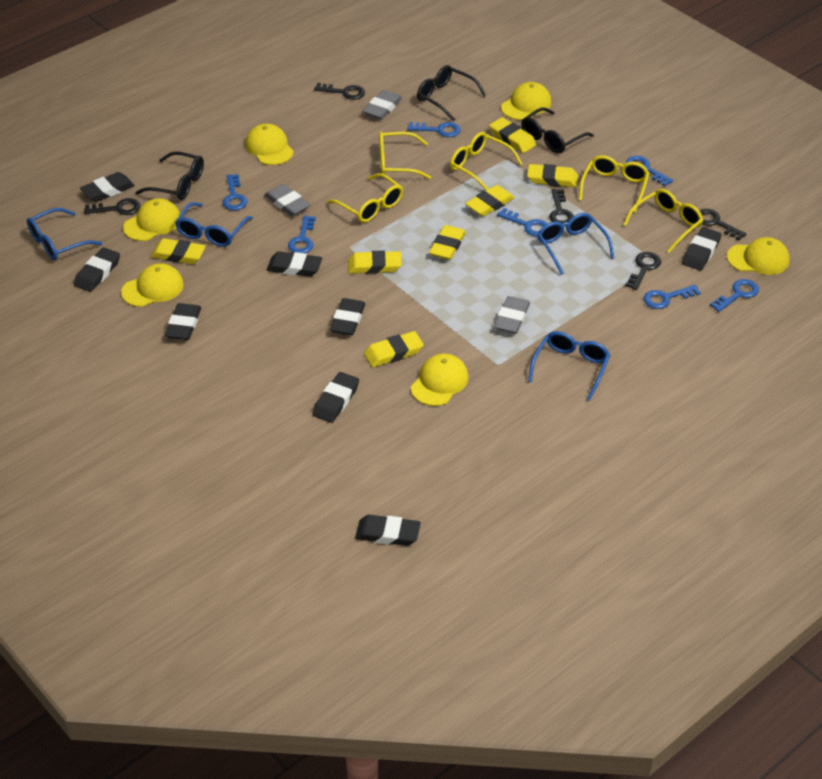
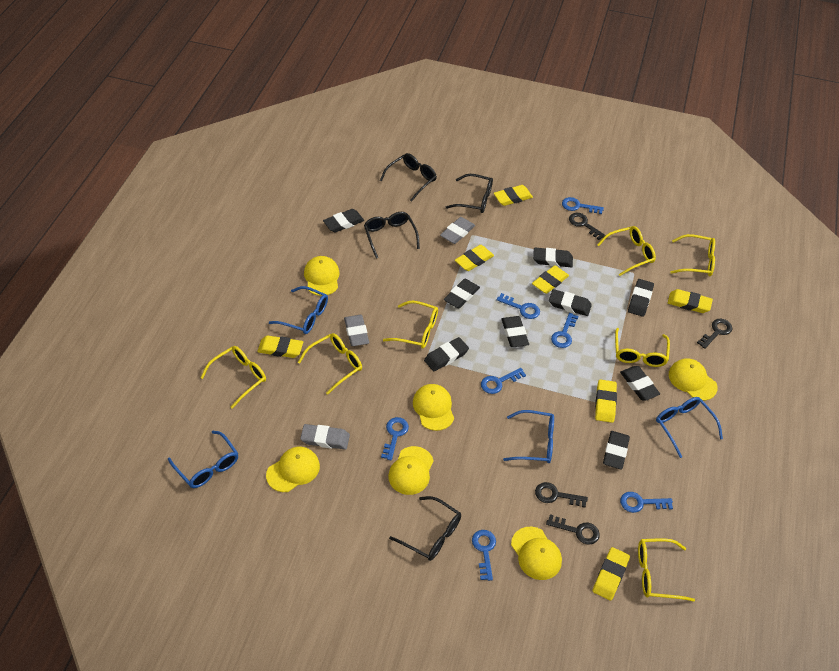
black eraser: 8 -> 9
black glasses: 3 -> 4
black key: 5 -> 4
yellow glasses: 5 -> 7

